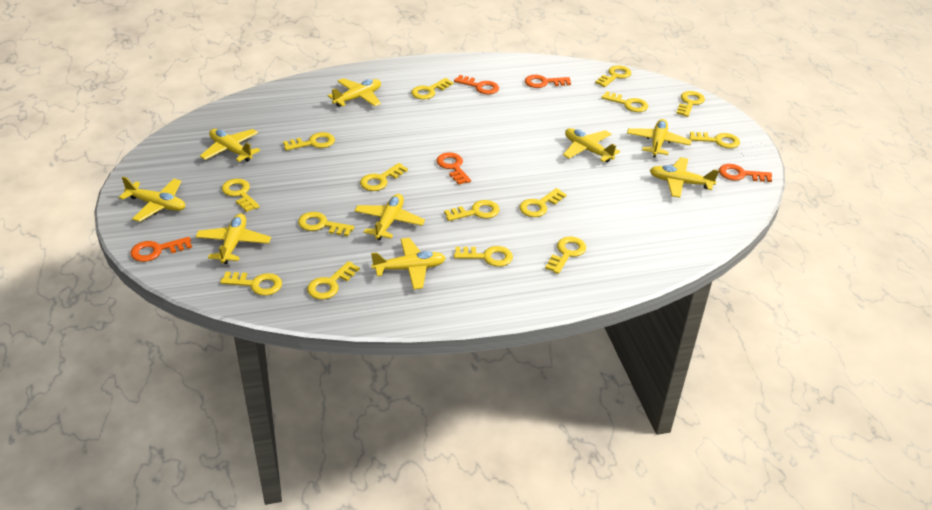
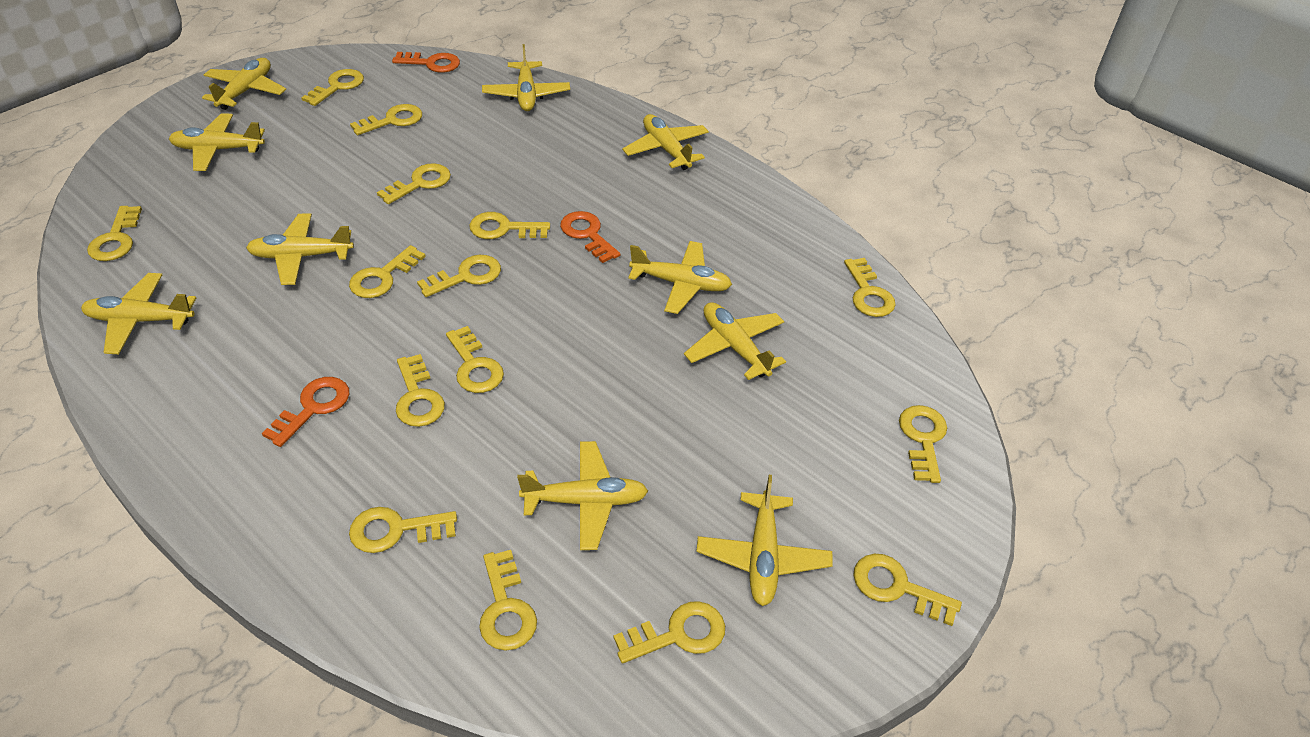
orange key: 5 -> 3
yellow plane: 9 -> 10

